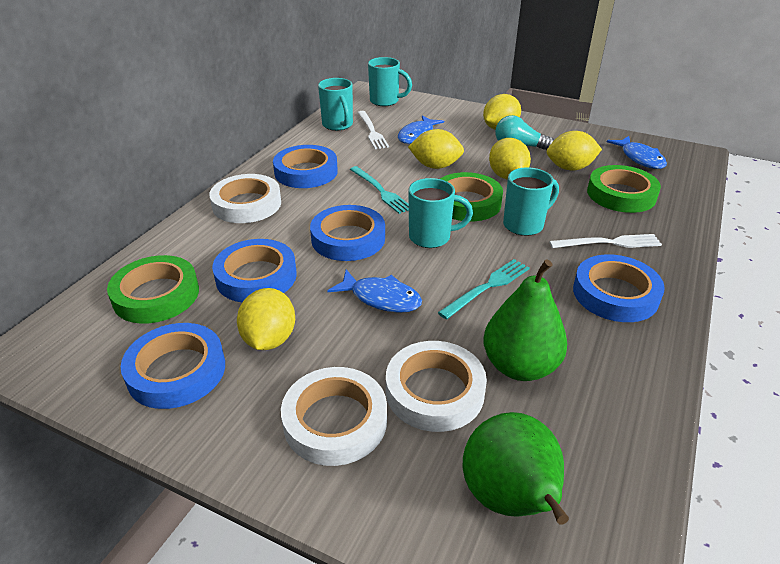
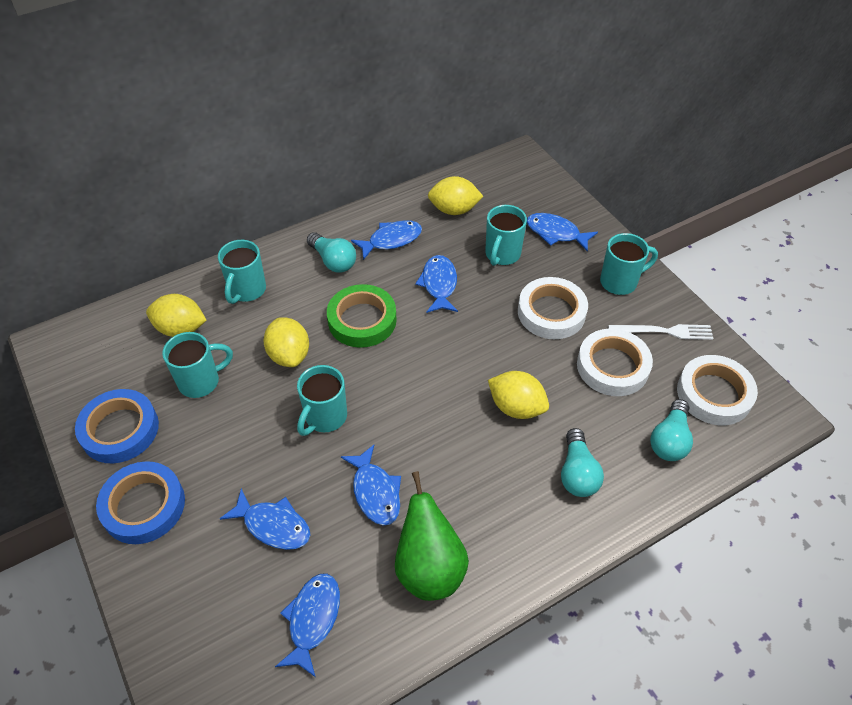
blue fish: 3 -> 6
blue tape: 5 -> 2
green pear: 2 -> 1
green tape: 3 -> 1
turquoise fork: 2 -> 0
turquoise light bulb: 1 -> 3
turquoise mug: 4 -> 5
white fork: 2 -> 1
yellow lemon: 5 -> 4

